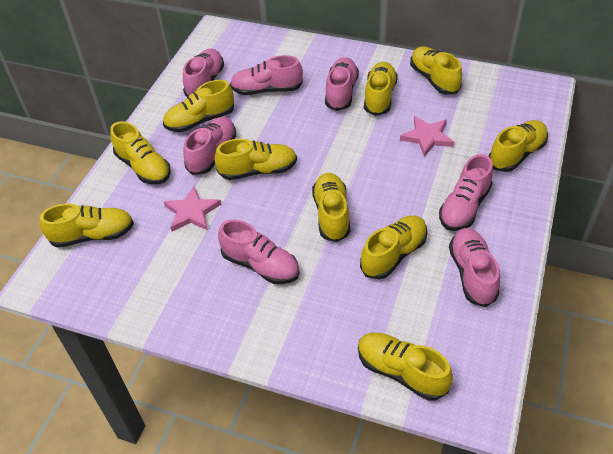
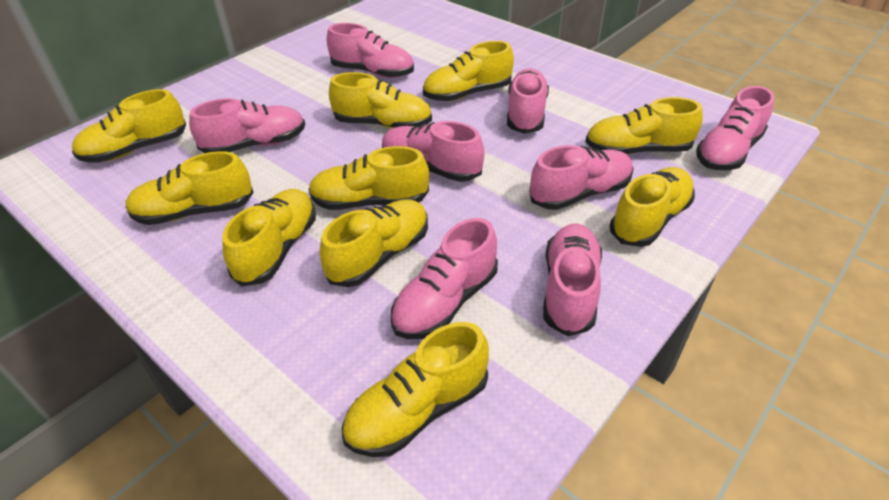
pink shoe: 7 -> 8
pink star: 2 -> 0

